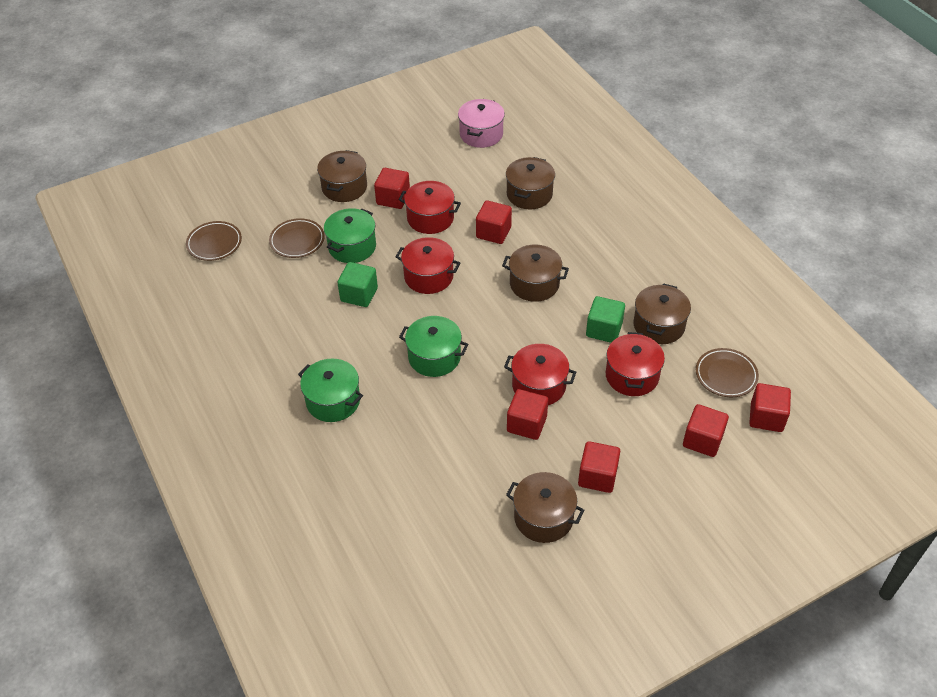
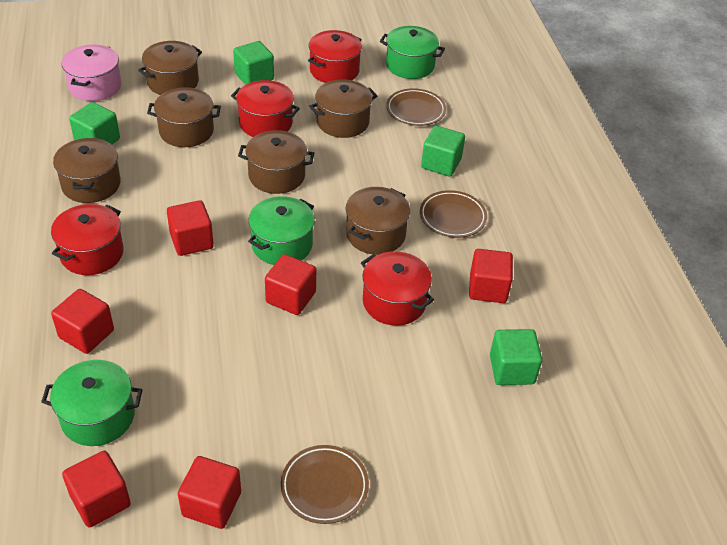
brown pot: 5 -> 6
green cube: 2 -> 4

